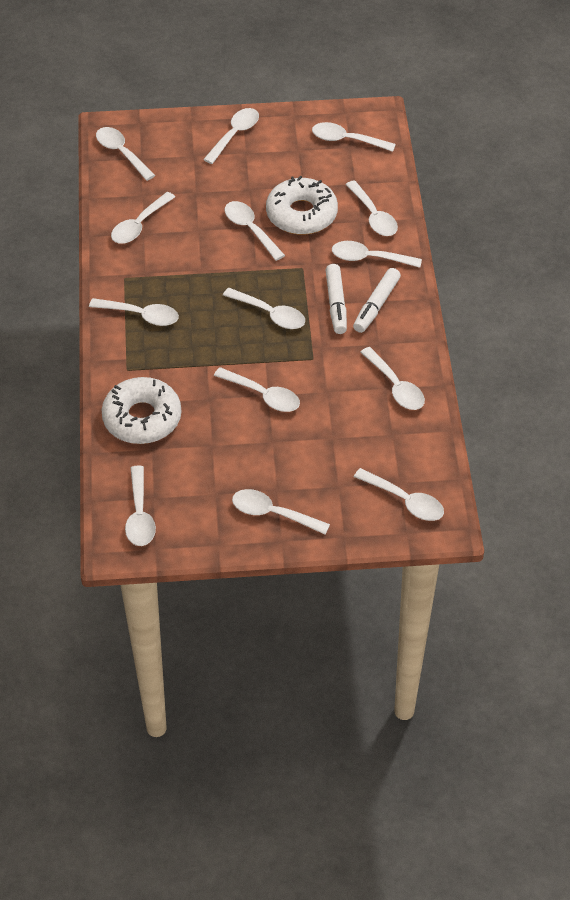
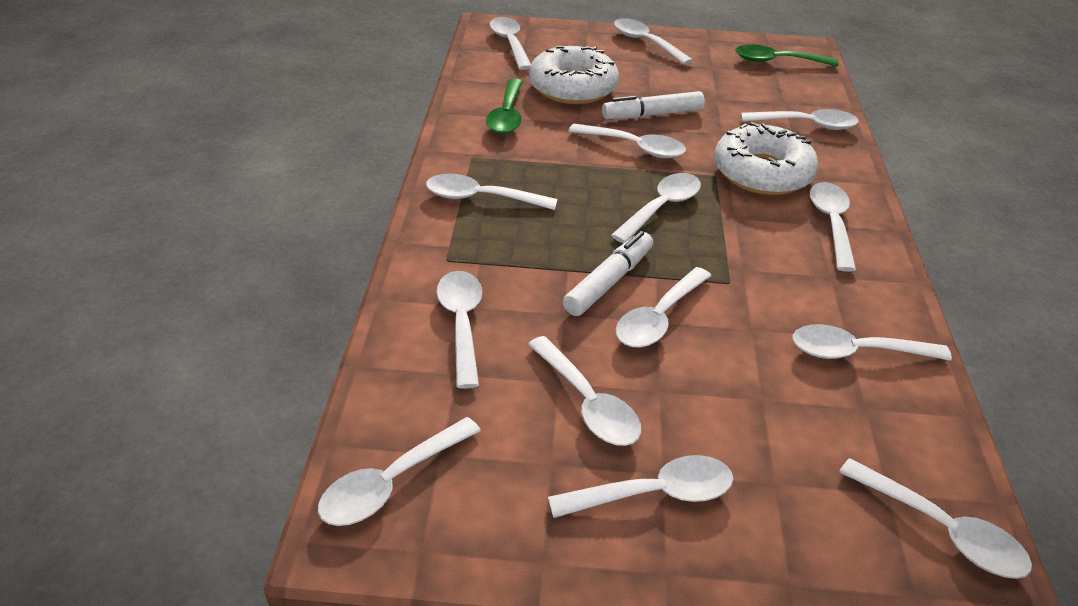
green spoon: 0 -> 2

